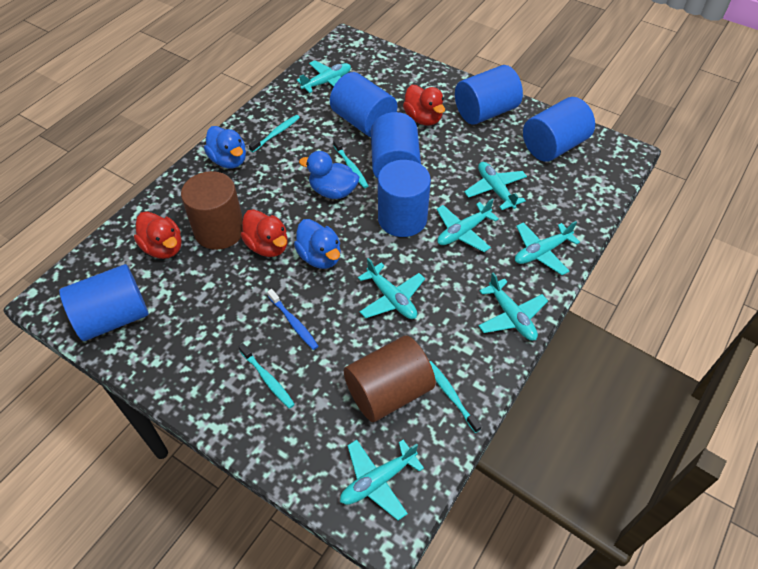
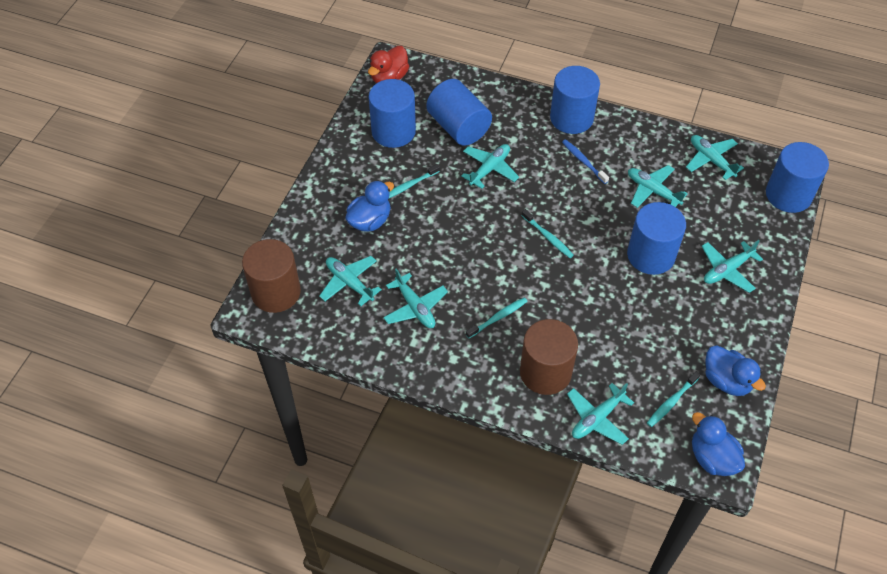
blue cylinder: 6 -> 5
red duck: 3 -> 1

